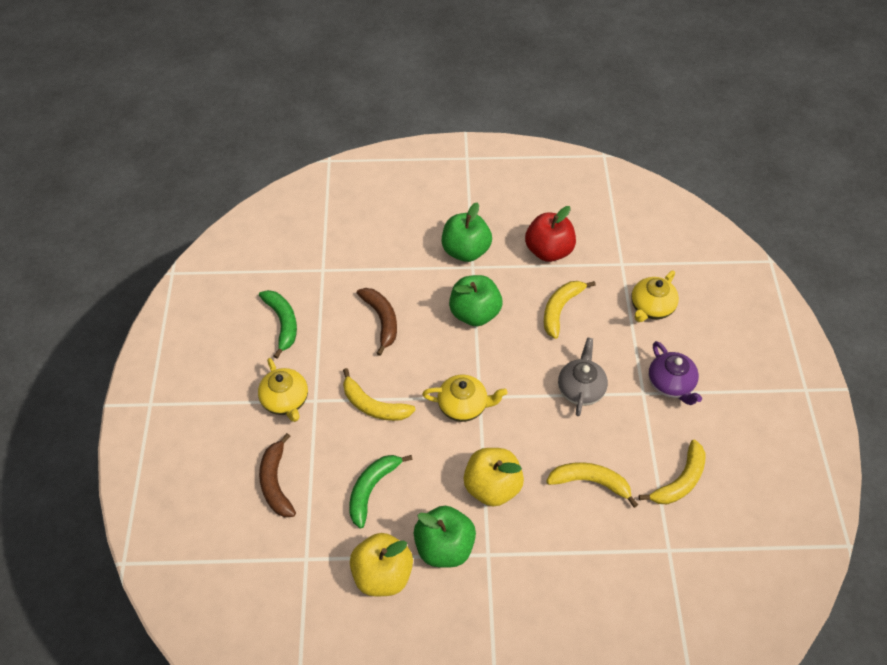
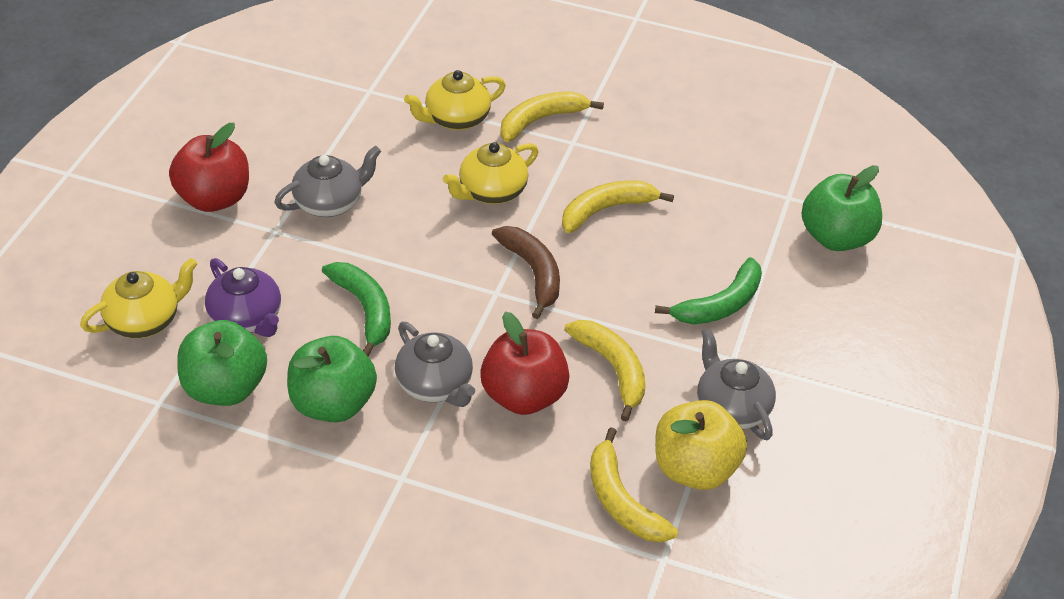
brown banana: 2 -> 1
grey teapot: 1 -> 3
red apple: 1 -> 2
yellow apple: 2 -> 1

